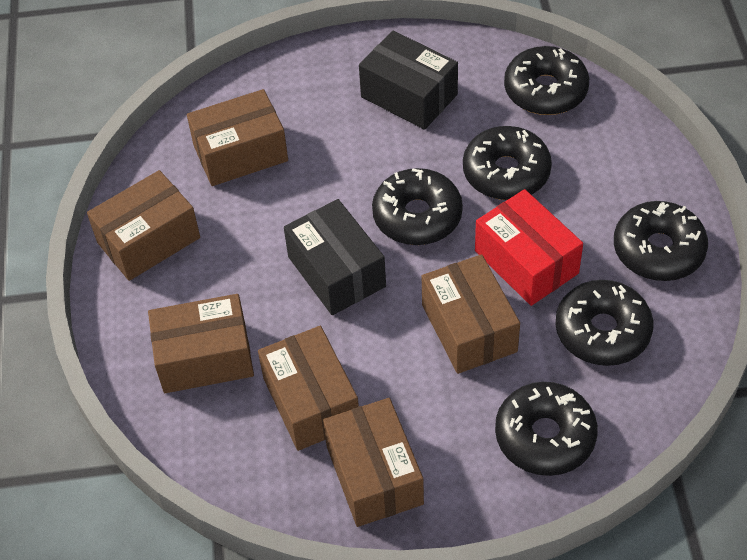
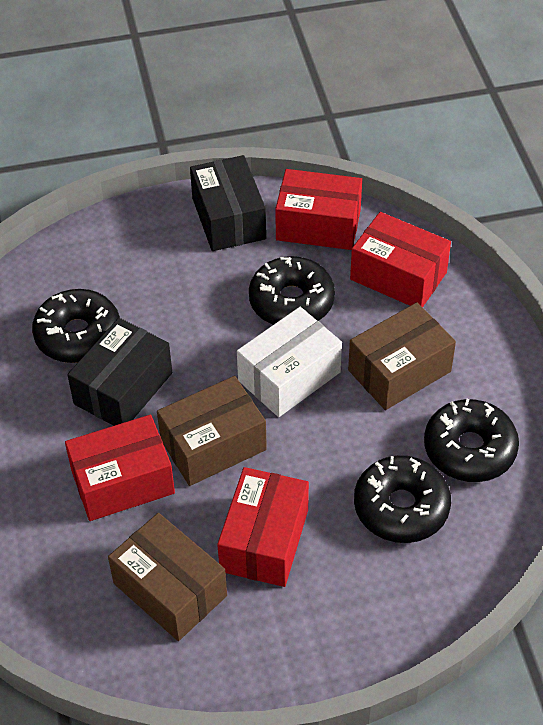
black donut: 6 -> 4
brown box: 6 -> 3
red box: 1 -> 4
white box: 0 -> 1

